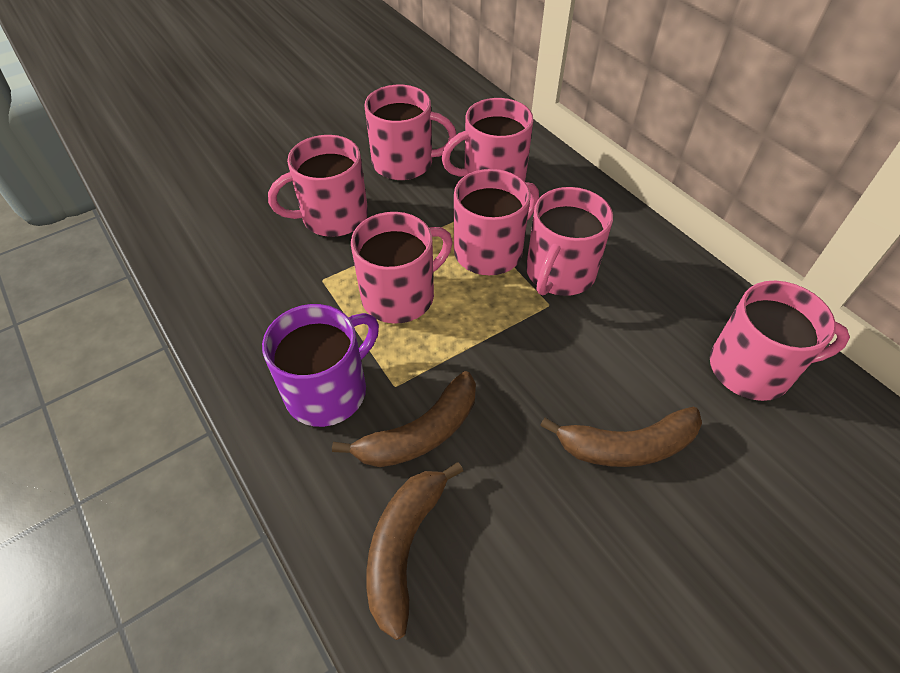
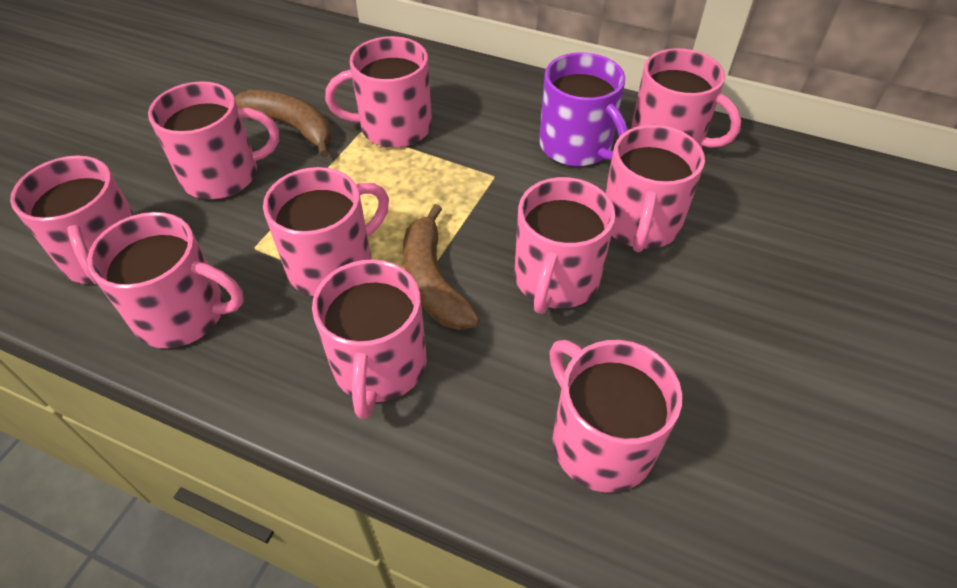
brown banana: 3 -> 2
pink mug: 7 -> 10

